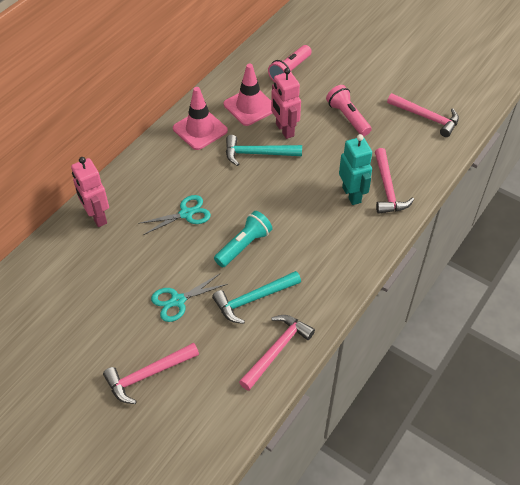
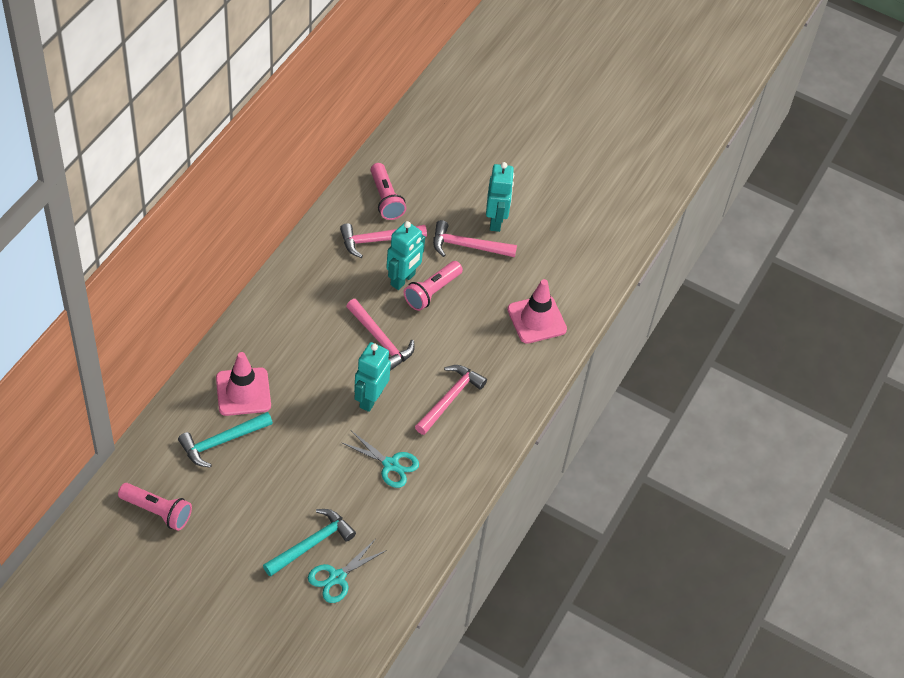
pink flashlight: 2 -> 3
pink robot: 2 -> 0
turquoise flashlight: 1 -> 0
turquoise robot: 1 -> 3

